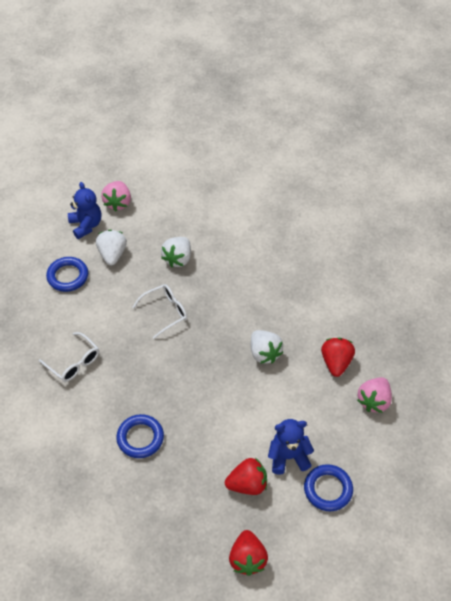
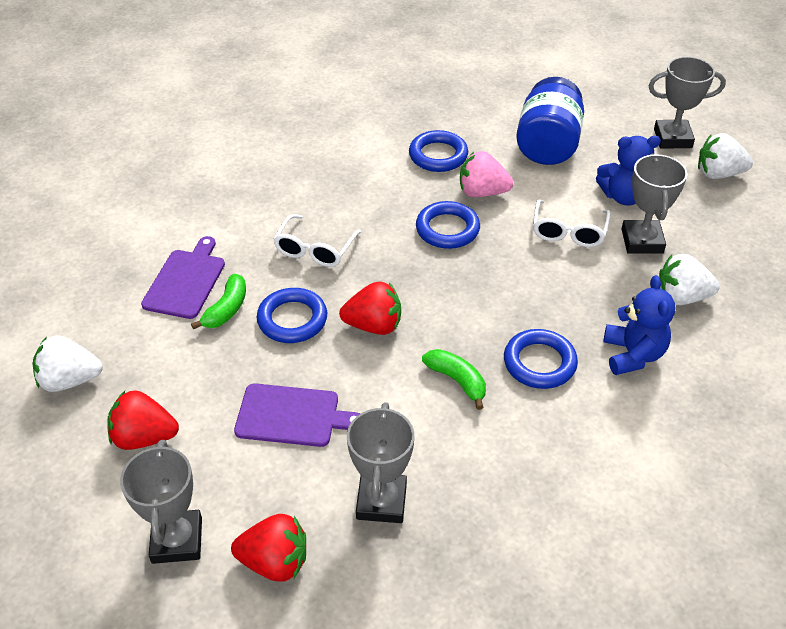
blue jar: 0 -> 1
blue ring: 3 -> 4
green banana: 0 -> 2
grey trophy: 0 -> 4
pink strawberry: 2 -> 1
purple cutting board: 0 -> 2

